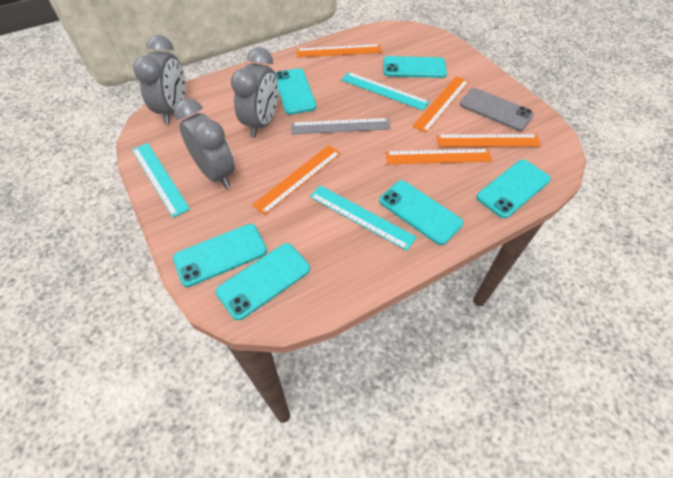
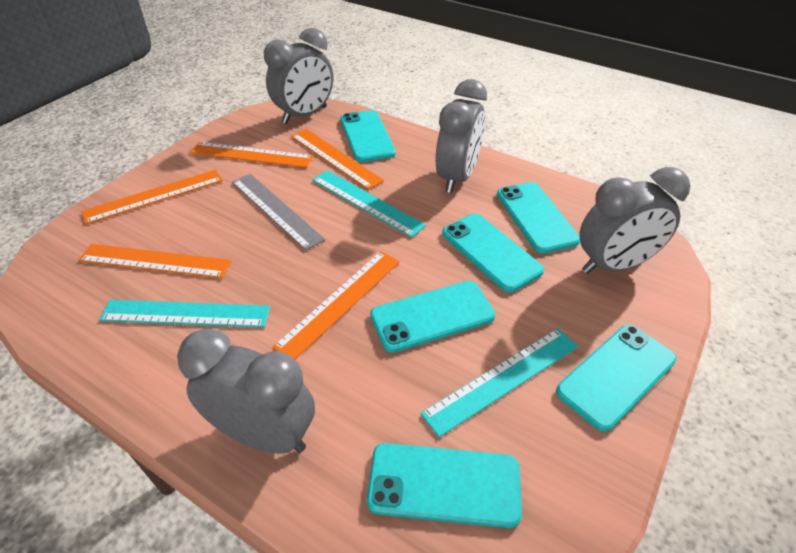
grey clock: 3 -> 4
grey phone: 1 -> 0

